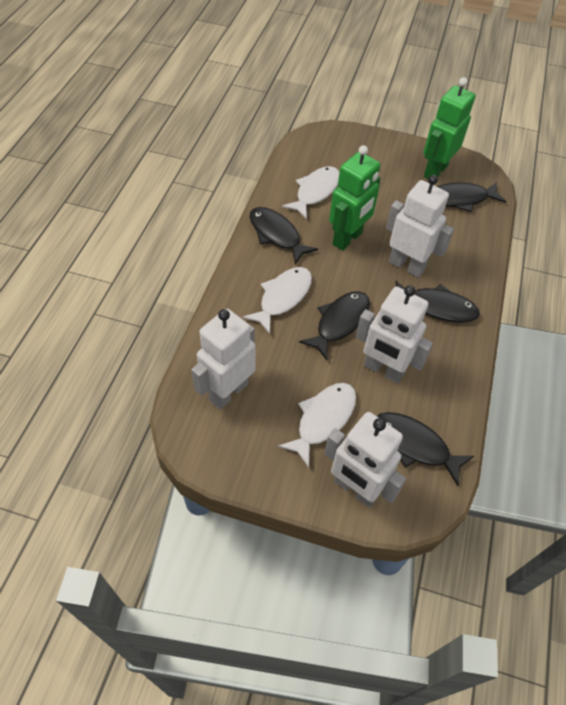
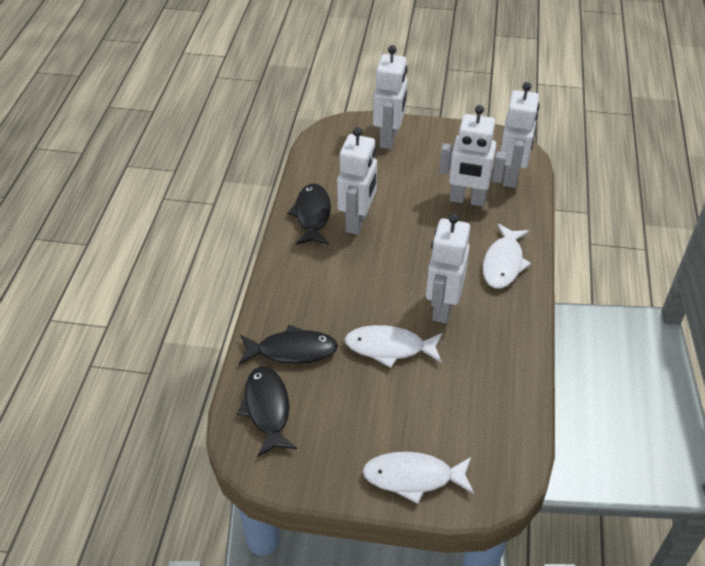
black fish: 5 -> 3
green robot: 2 -> 0
white robot: 4 -> 5

